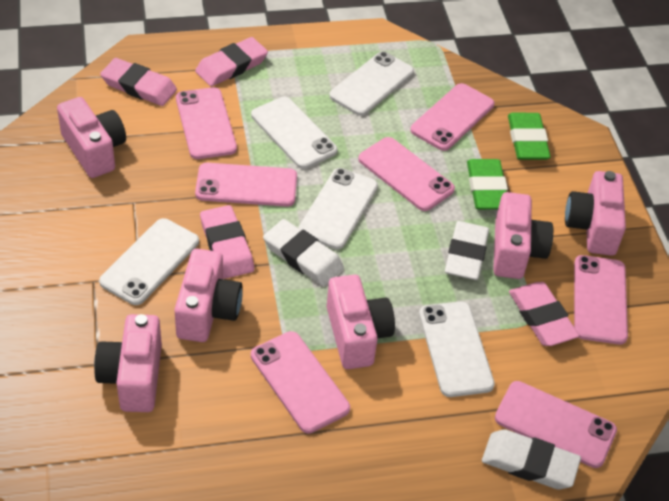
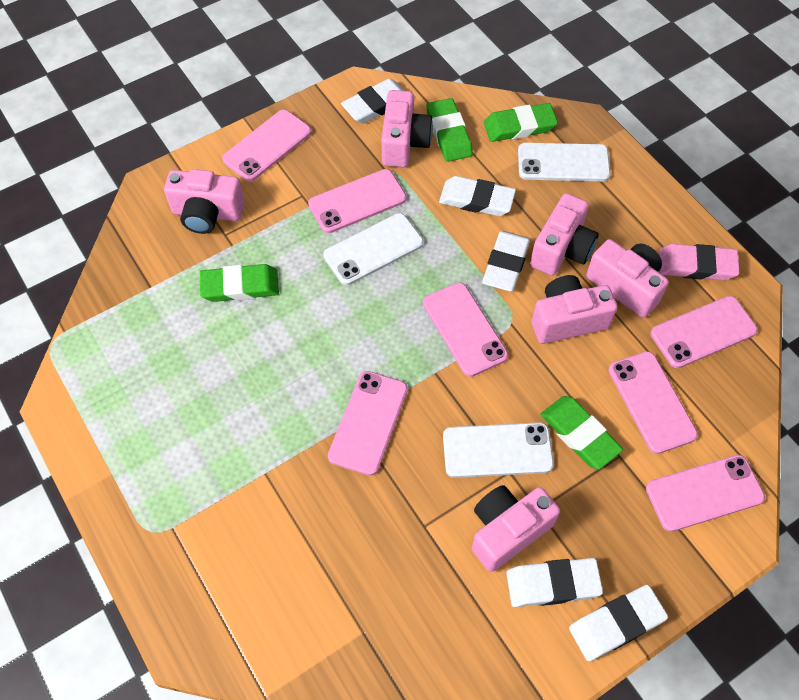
green eraser: 2 -> 4
pink eraser: 4 -> 1
white eraser: 3 -> 5
white phone: 5 -> 3

